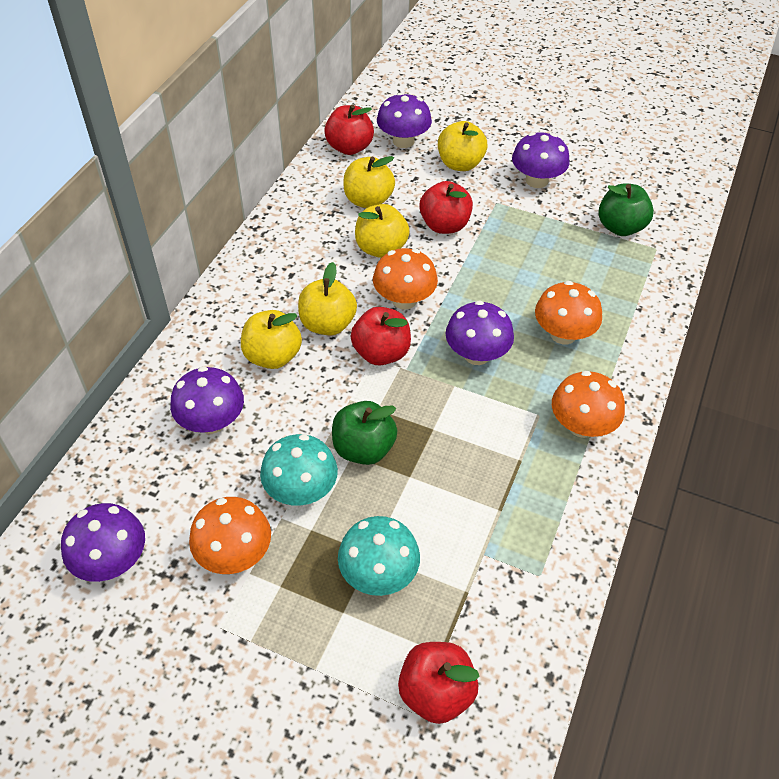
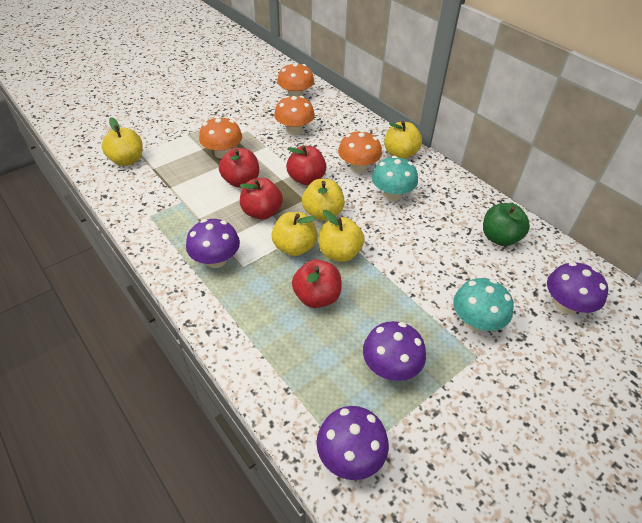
green apple: 2 -> 1
purple mushroom: 5 -> 4

